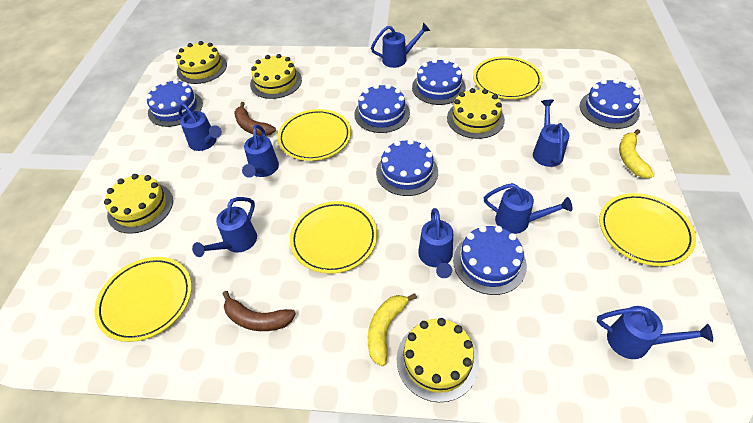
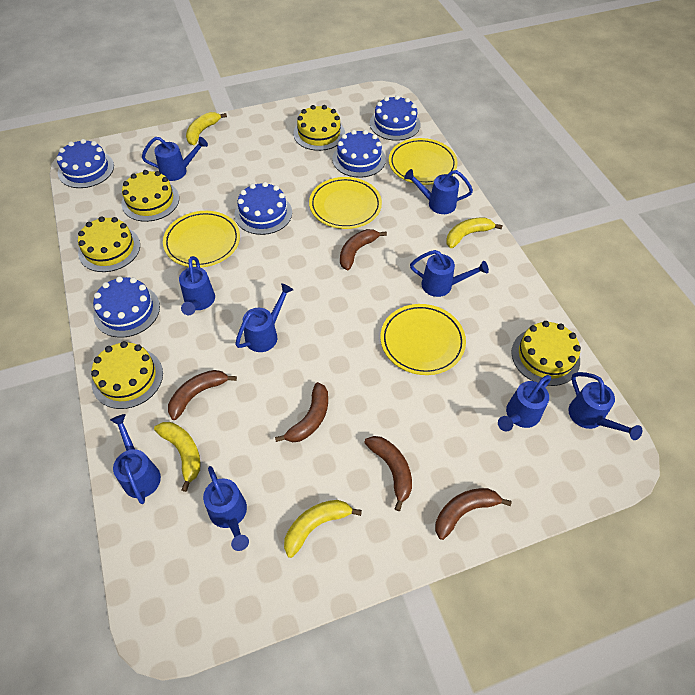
blue cake: 6 -> 5
blue watering can: 8 -> 9
brown banana: 2 -> 5
yellow banana: 2 -> 4
yellow plate: 5 -> 4

